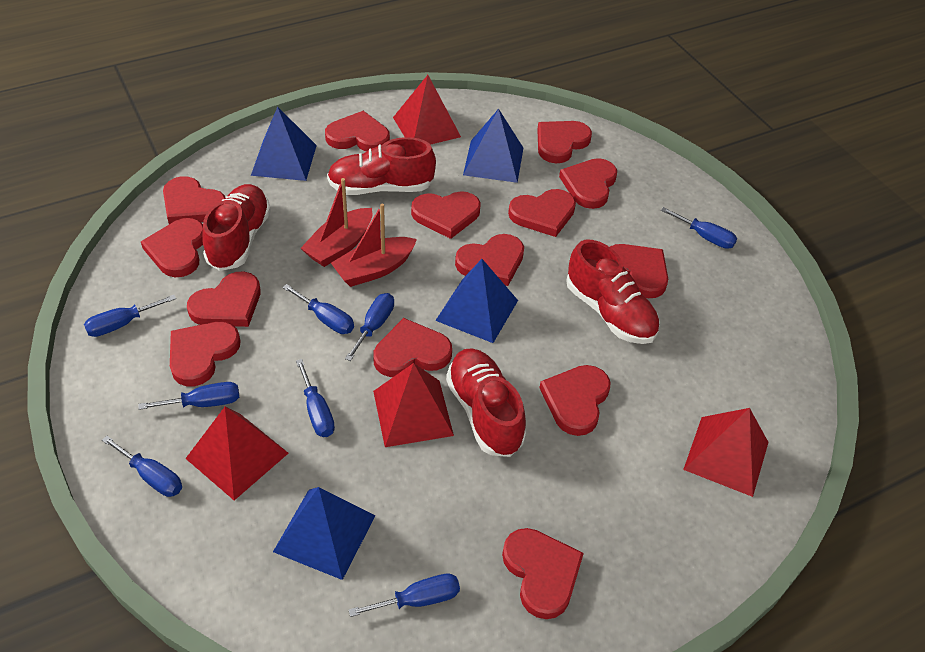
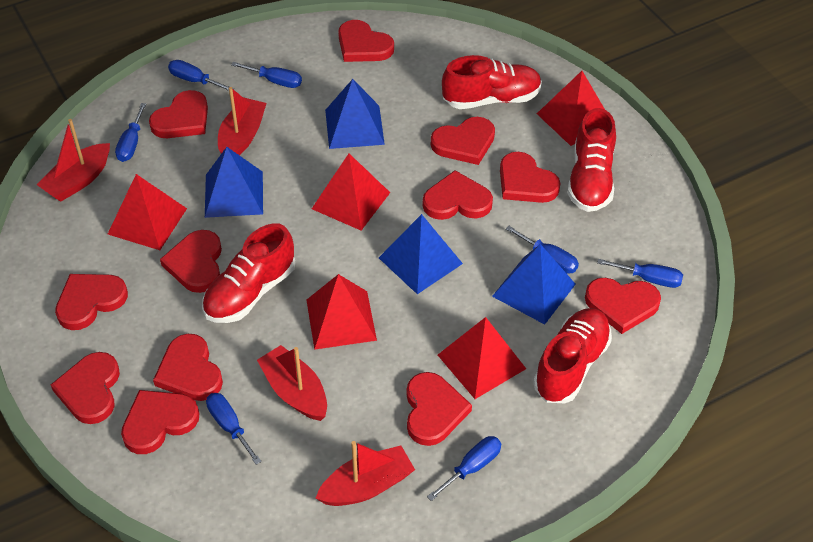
blue screwdriver: 8 -> 7
red boat: 2 -> 4
red heart: 14 -> 12
red pyramid: 4 -> 5

